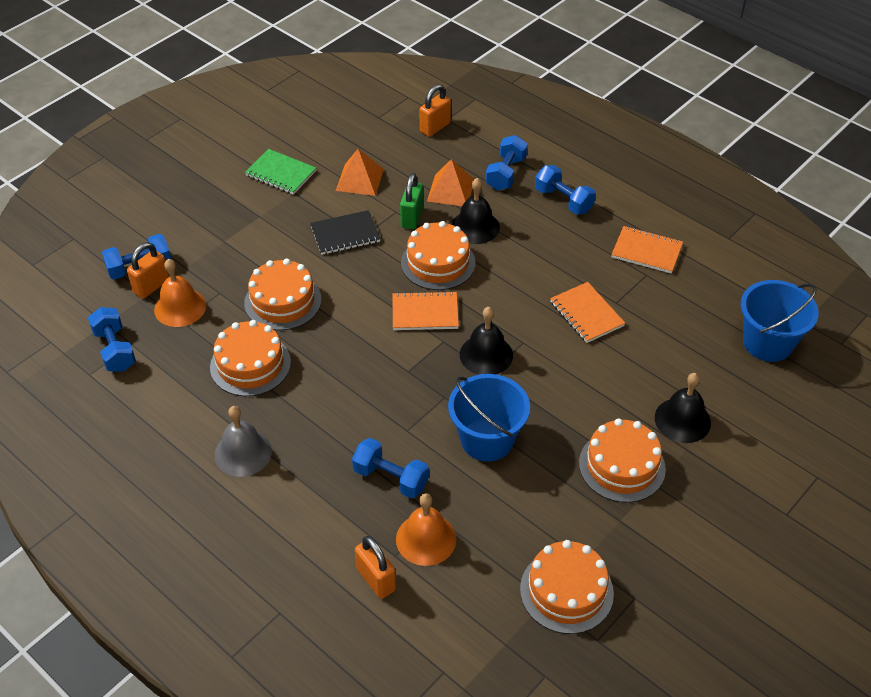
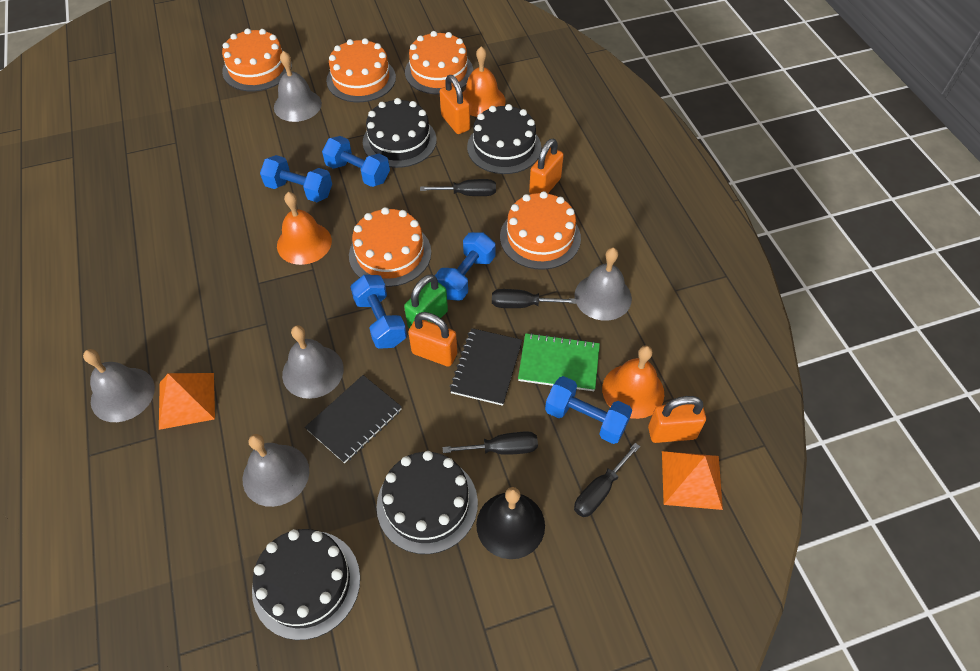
black bell: 3 -> 1
black cake: 0 -> 4
black notebook: 1 -> 2
black screwdriver: 0 -> 4
blue bucket: 2 -> 0
grey bell: 1 -> 5
orange bell: 2 -> 3
orange notebook: 3 -> 0
orange padlock: 3 -> 4

